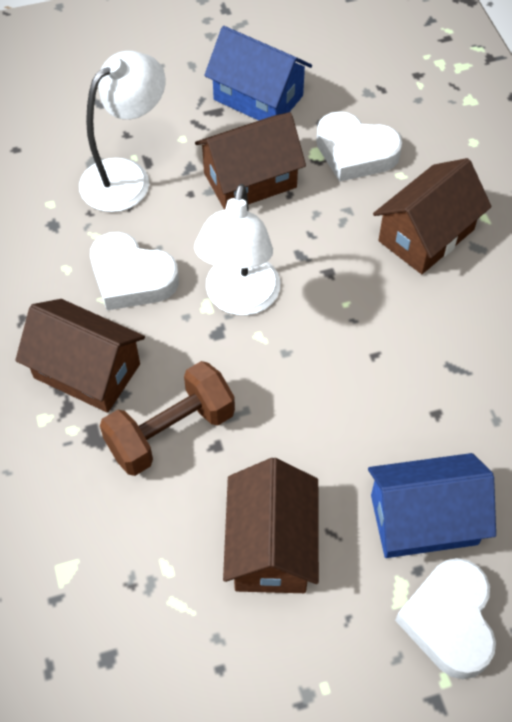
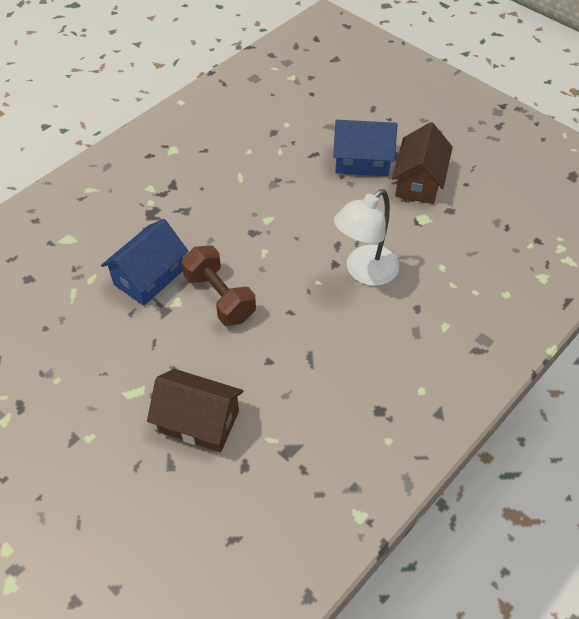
brown house: 4 -> 2
white heart: 3 -> 0
white lamp: 2 -> 1

